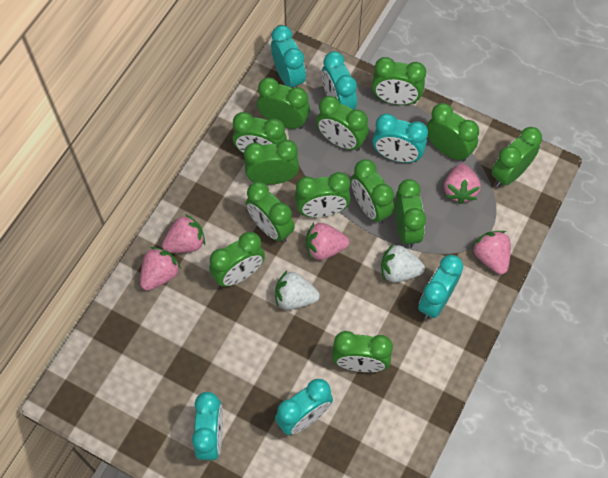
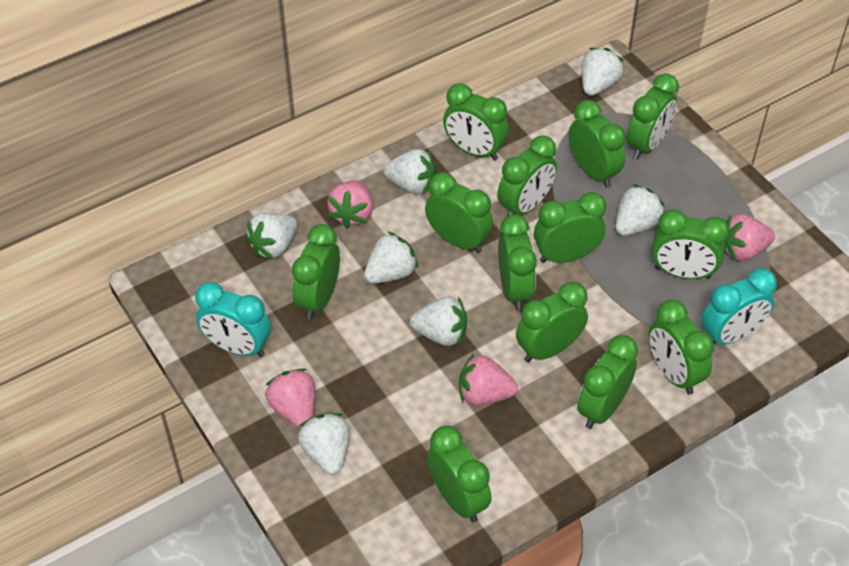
pink strawberry: 5 -> 4
turquoise clock: 6 -> 2
white strawberry: 2 -> 7

